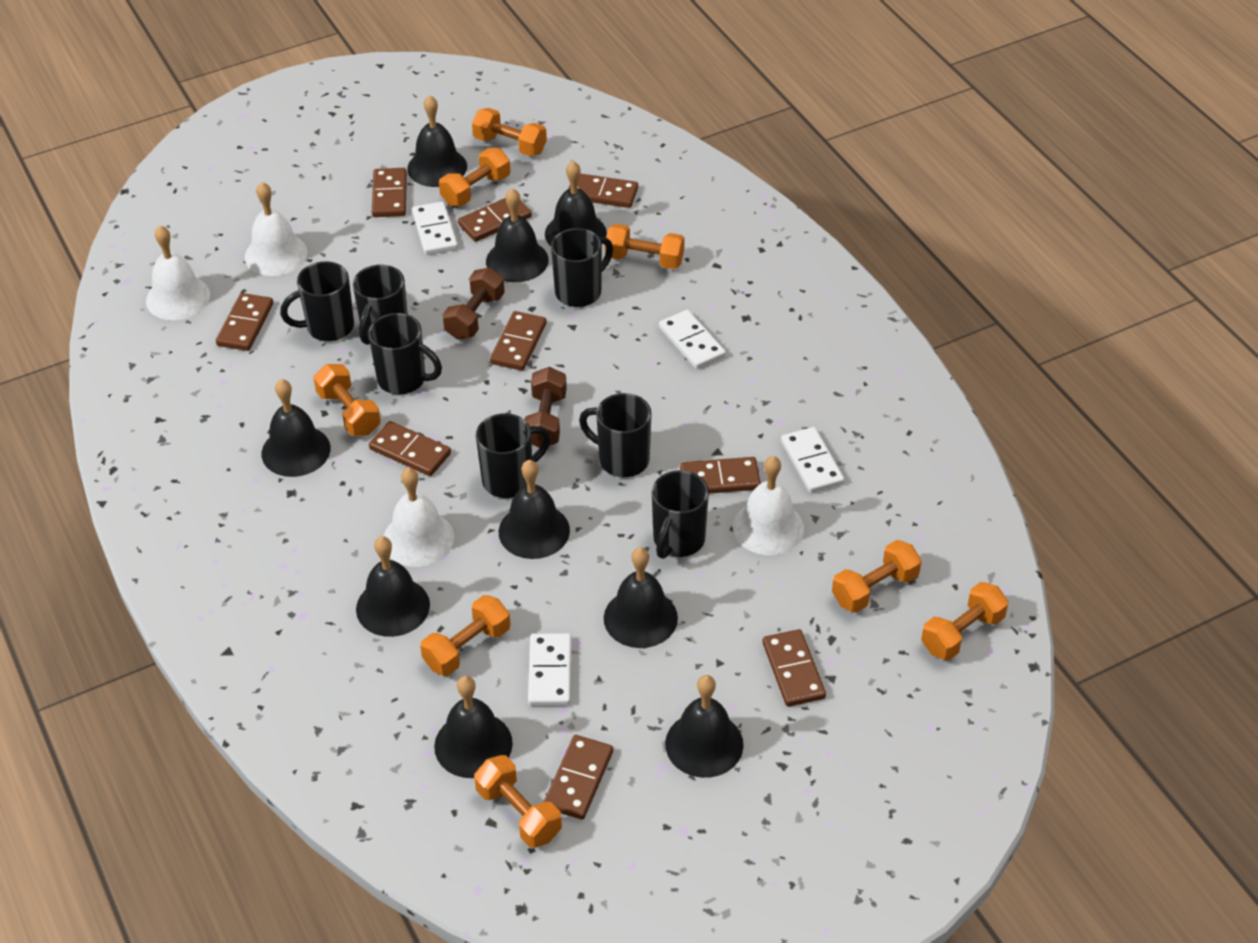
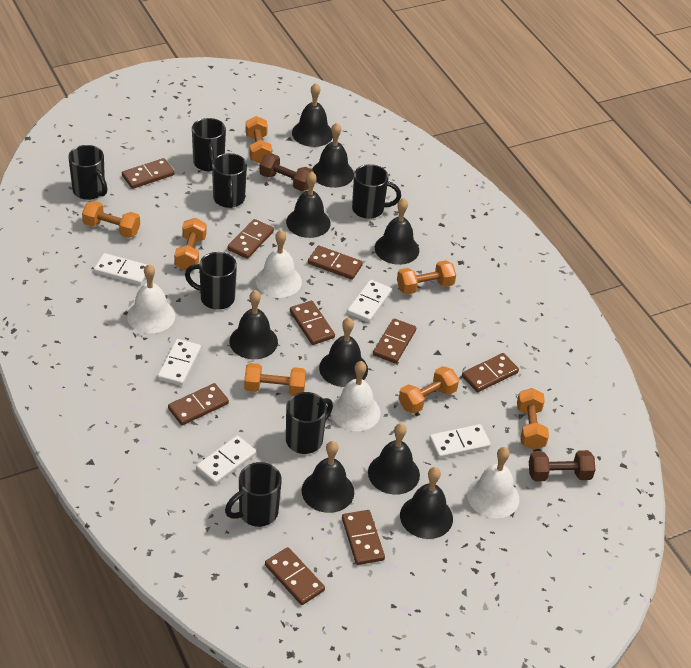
orange dumbbell: 8 -> 7
white domino: 4 -> 5

